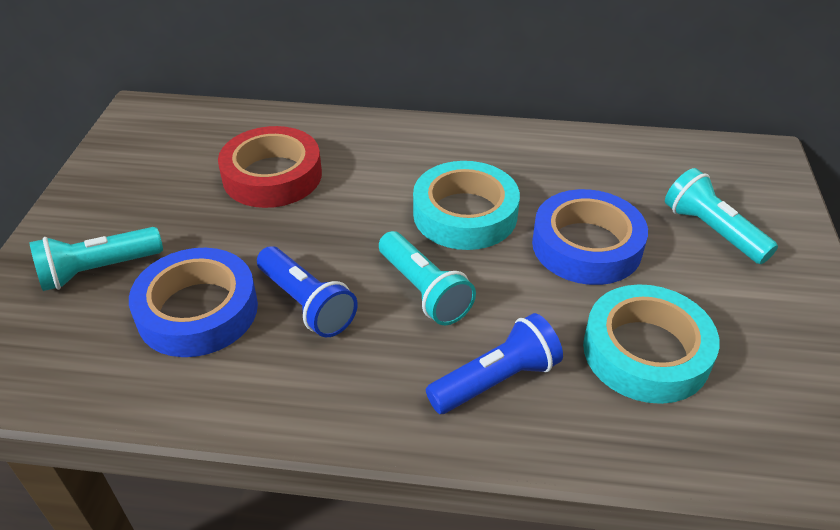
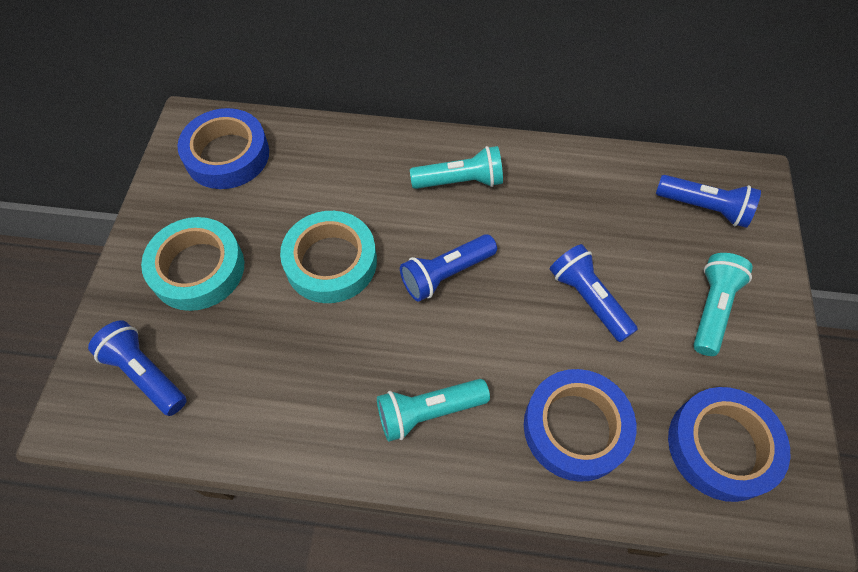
blue flashlight: 2 -> 4
blue tape: 2 -> 3
red tape: 1 -> 0

